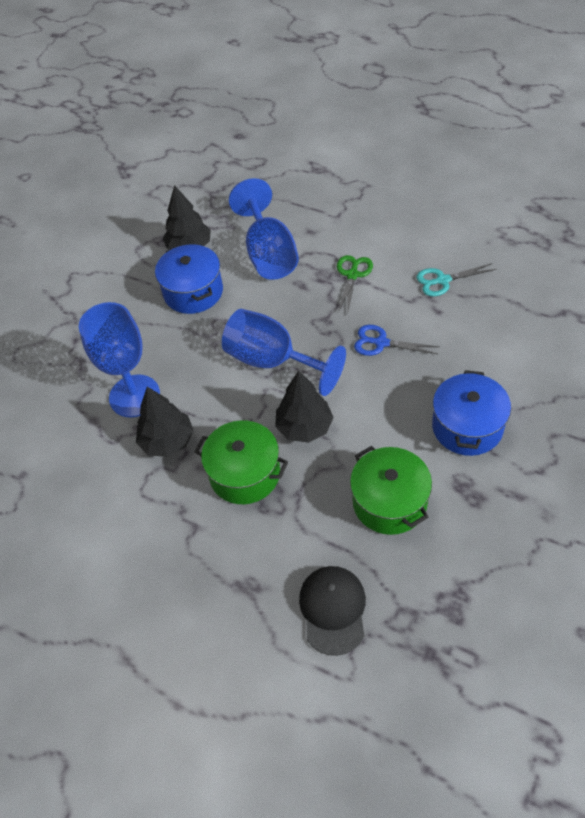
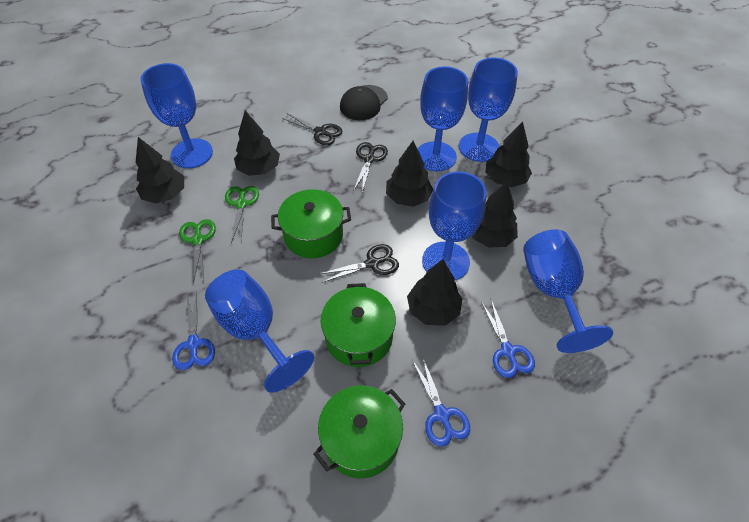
black scissors: 0 -> 3
black tree: 3 -> 6
blue goblet: 3 -> 6
blue pot: 2 -> 0
blue scissors: 1 -> 3
green pot: 2 -> 3
green scissors: 1 -> 2
turquoise scissors: 1 -> 0

